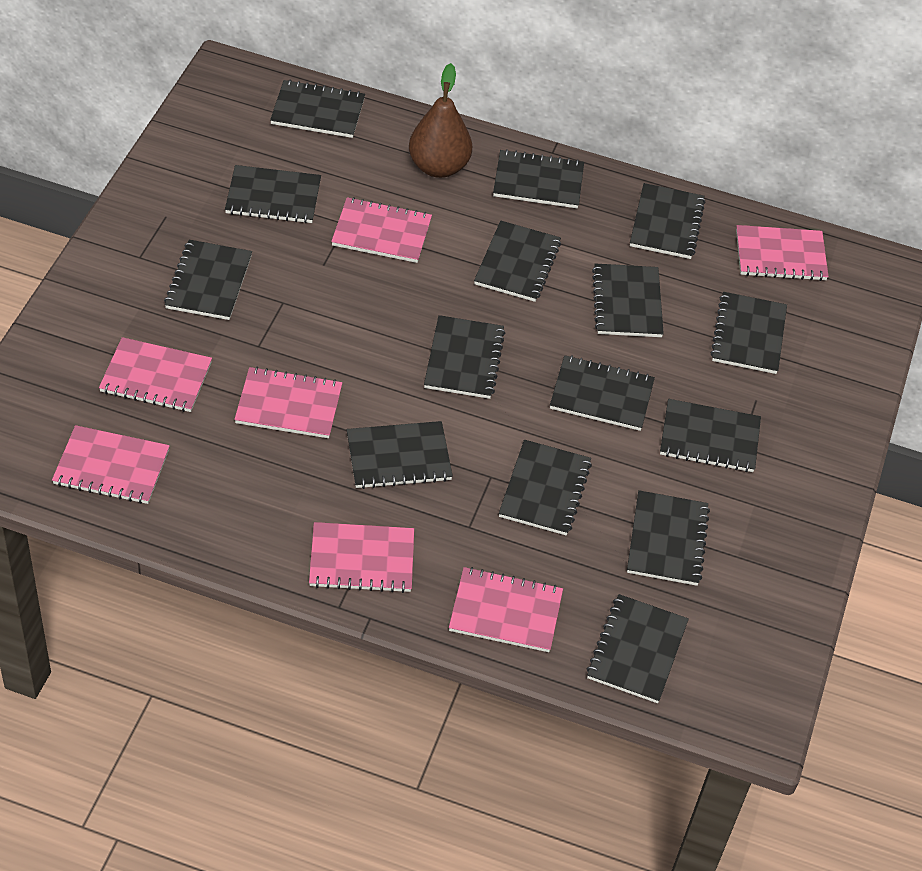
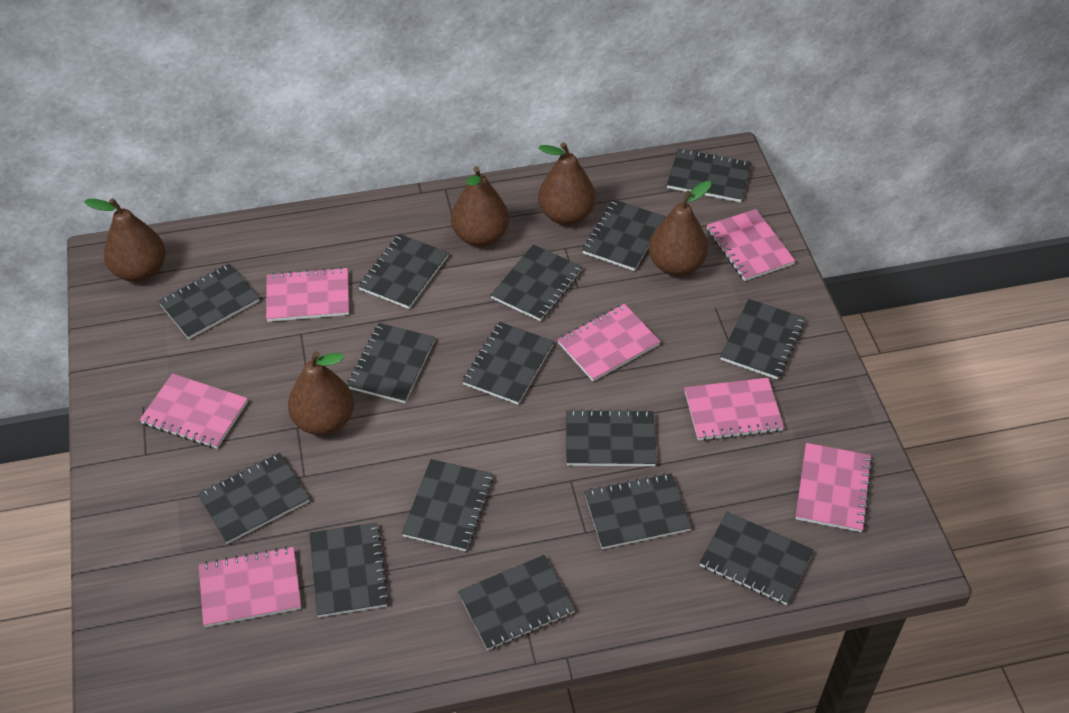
brown pear: 1 -> 5

